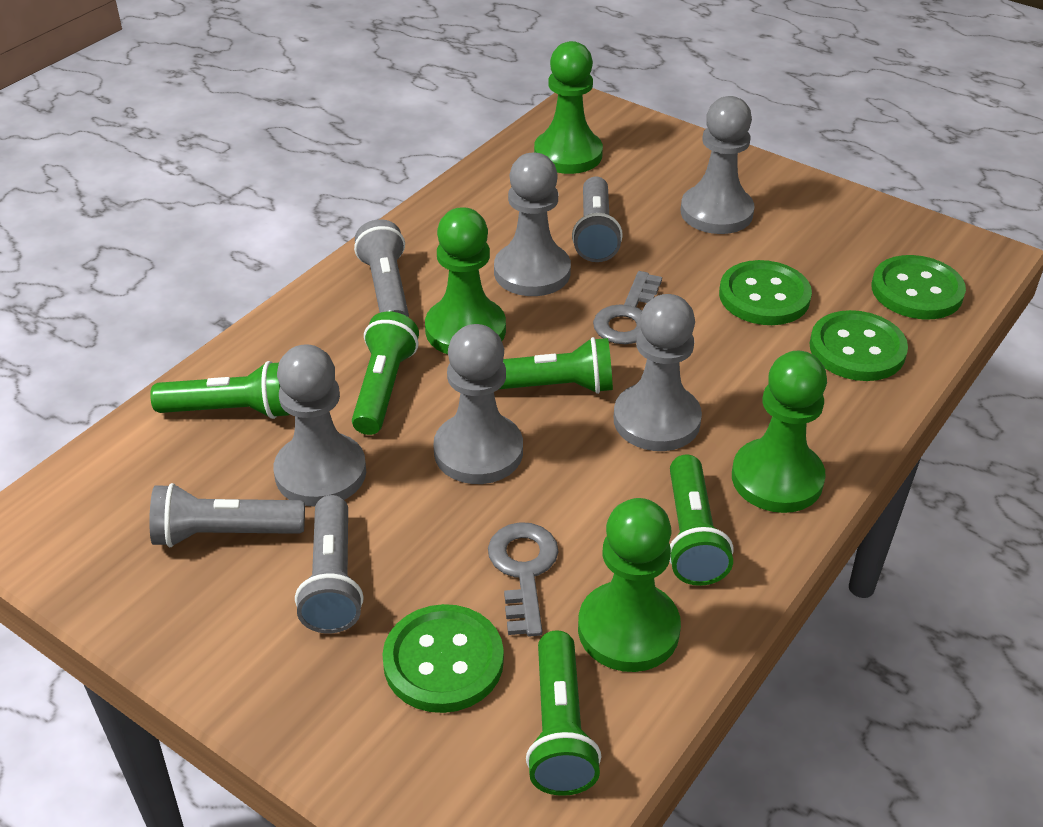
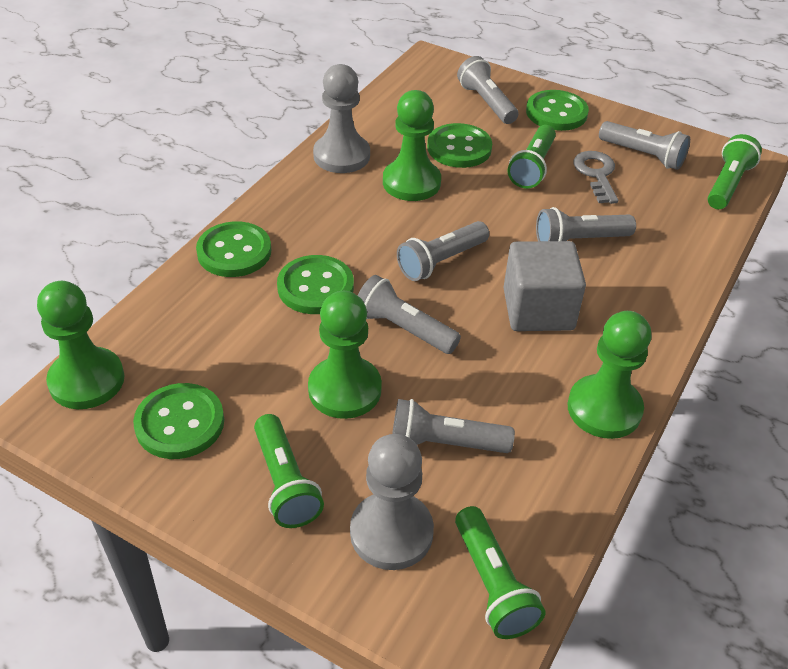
green button: 4 -> 5
green flashlight: 5 -> 4
grey cube: 0 -> 1
grey flashlight: 4 -> 6
grey key: 2 -> 1
grey pawn: 5 -> 2

